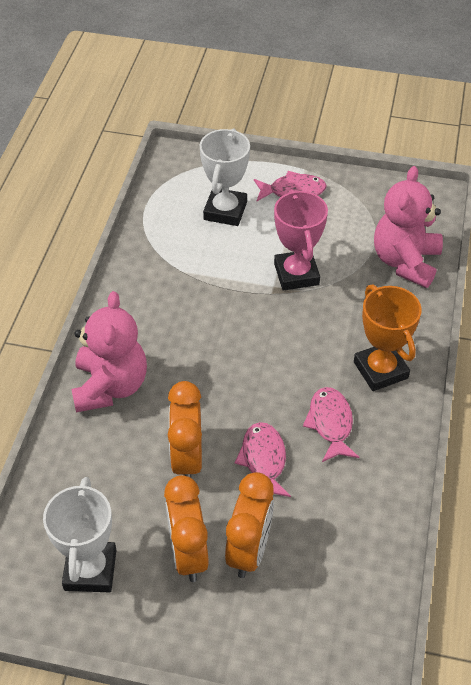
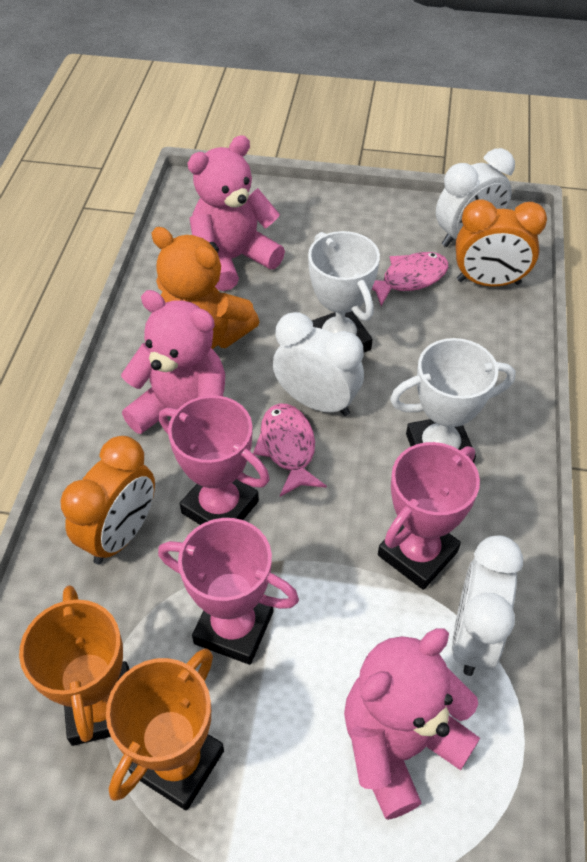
orange clock: 3 -> 2
orange teddy bear: 0 -> 1
orange trophy: 1 -> 2
pink fish: 3 -> 2
pink teddy bear: 2 -> 3
pink trophy: 1 -> 3
white clock: 0 -> 3

